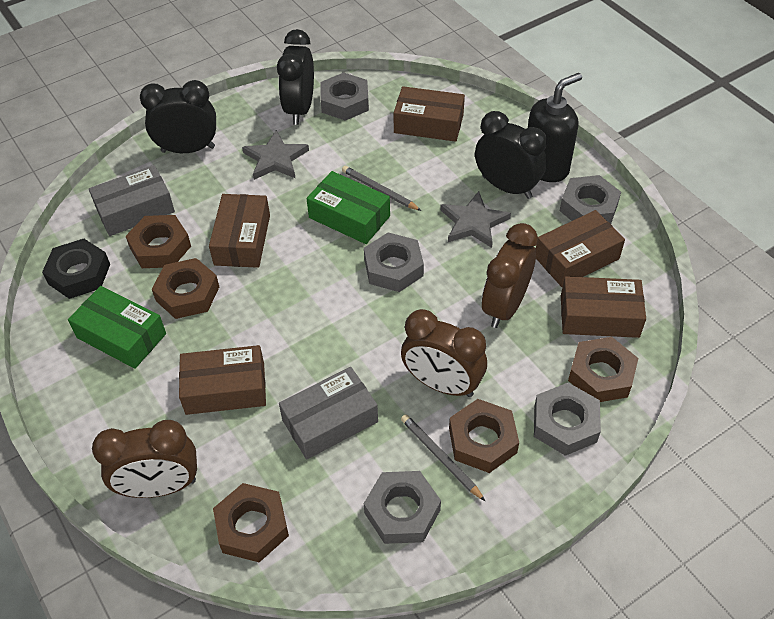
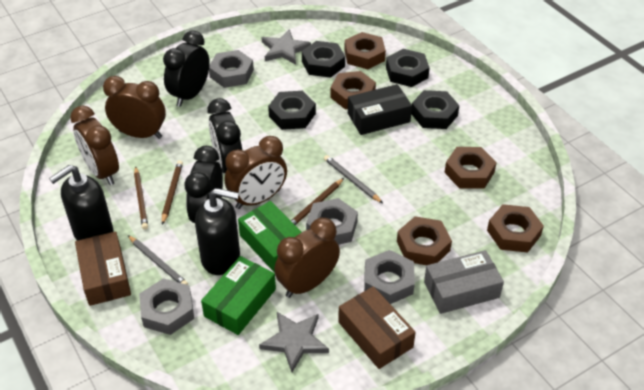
black box: 0 -> 1
black nut: 1 -> 4
black soap dispenser: 1 -> 2
brown box: 5 -> 2
brown clock: 3 -> 4
brown pencil: 0 -> 3
grey box: 2 -> 1
grey nut: 5 -> 4

